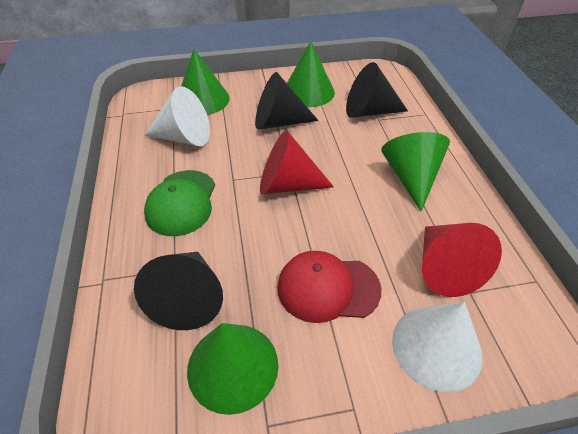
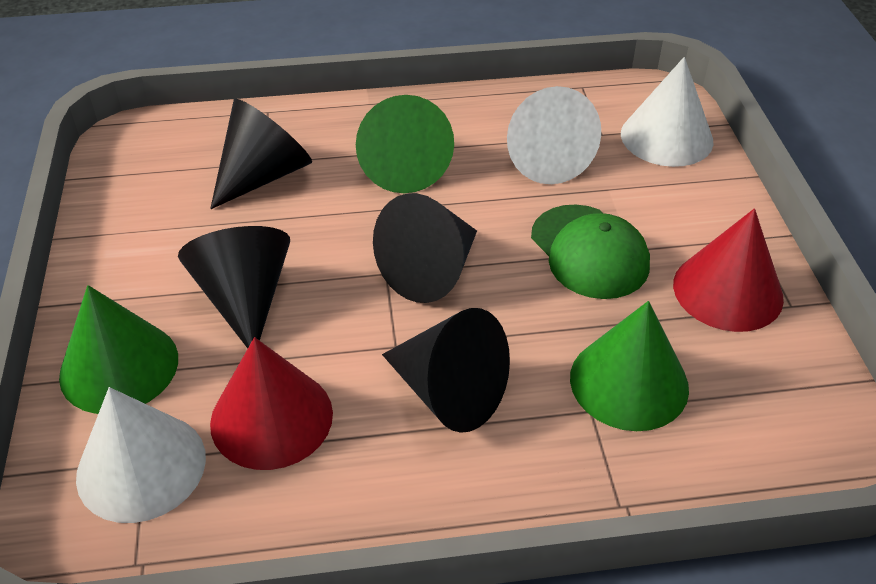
black cone: 3 -> 4
green cone: 4 -> 3
red cap: 1 -> 0
white cone: 2 -> 3

